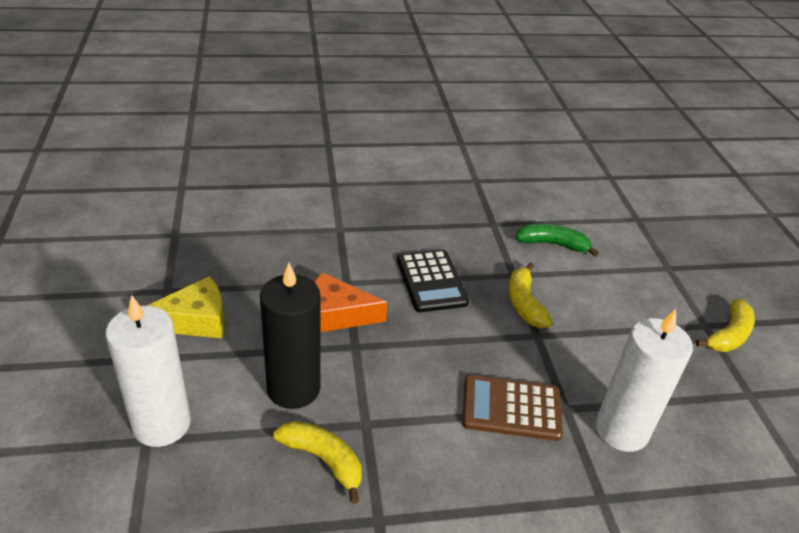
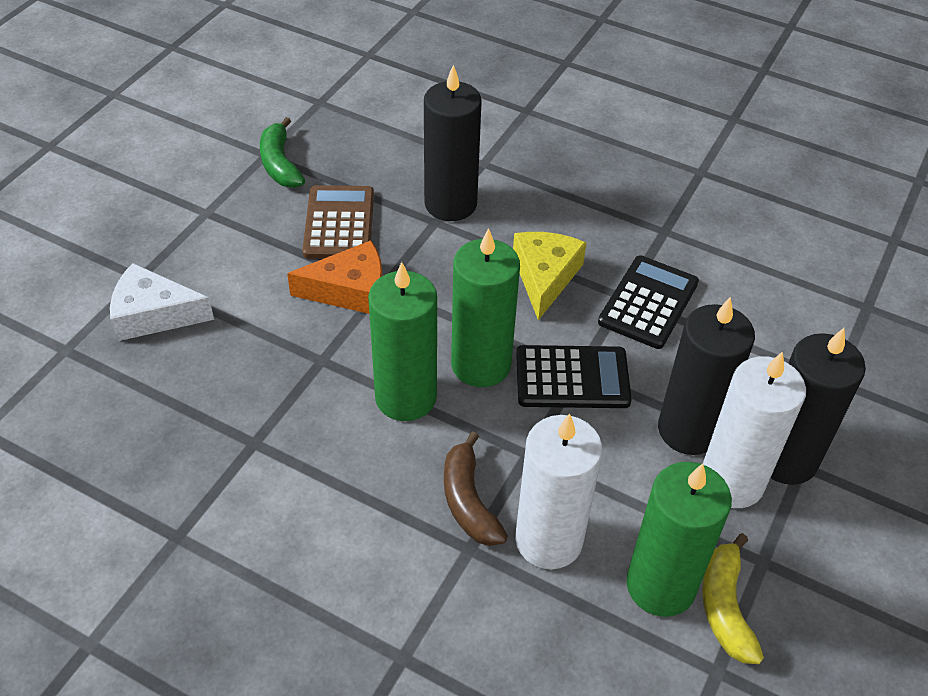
black calculator: 1 -> 2
black candle: 1 -> 3
brown banana: 0 -> 1
green candle: 0 -> 3
white cheese: 0 -> 1
yellow banana: 3 -> 1

